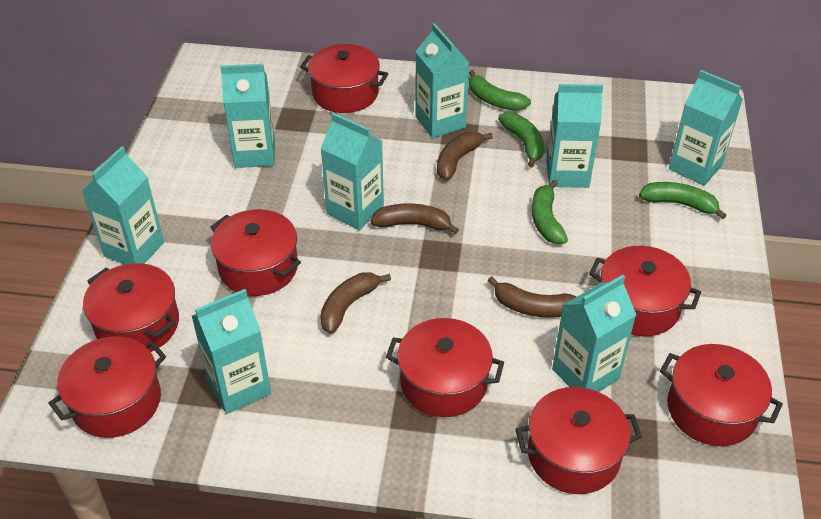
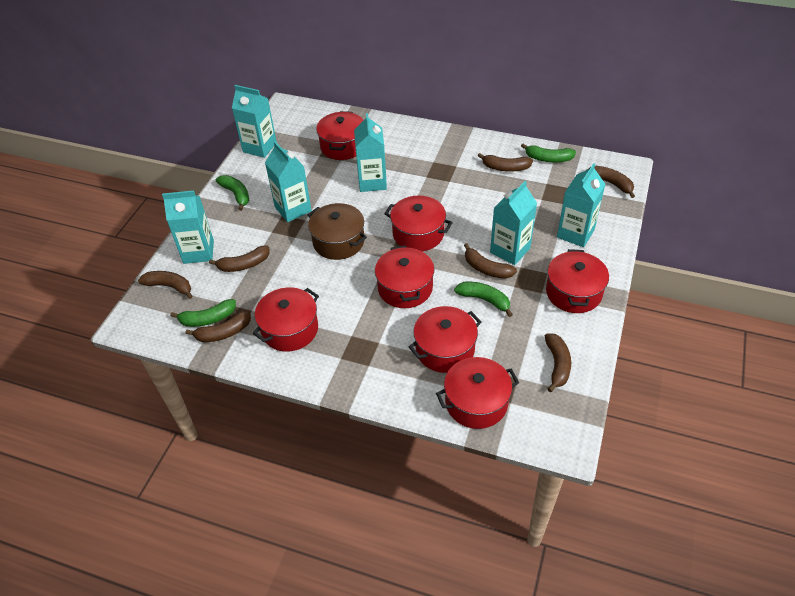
brown banana: 4 -> 7
brown pot: 0 -> 1
red pot: 8 -> 7
turquoise carton: 8 -> 6

